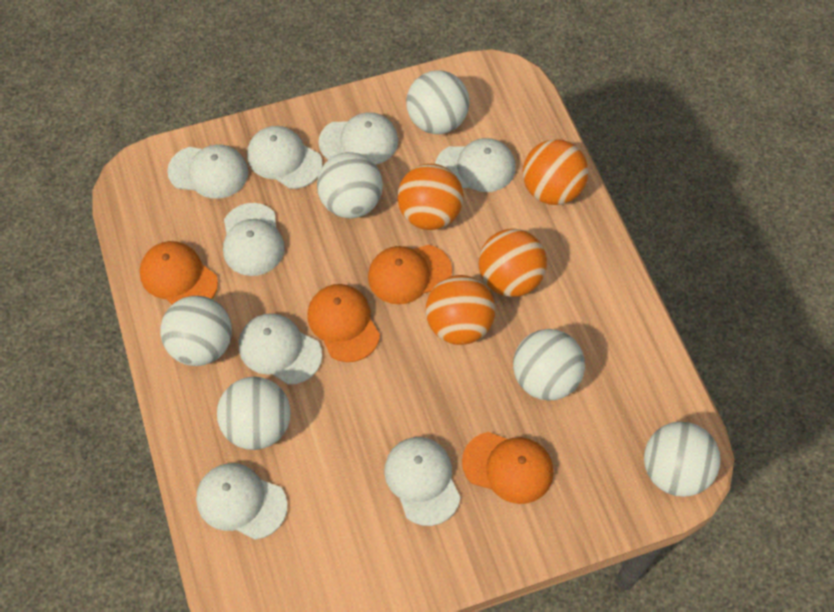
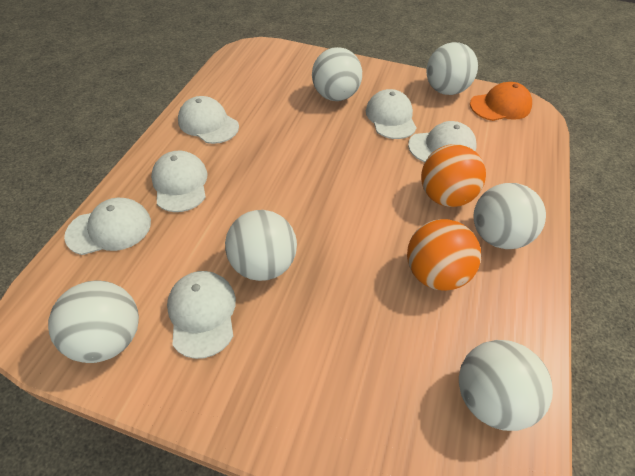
orange ball: 4 -> 2
orange cap: 4 -> 1
white cap: 8 -> 6

